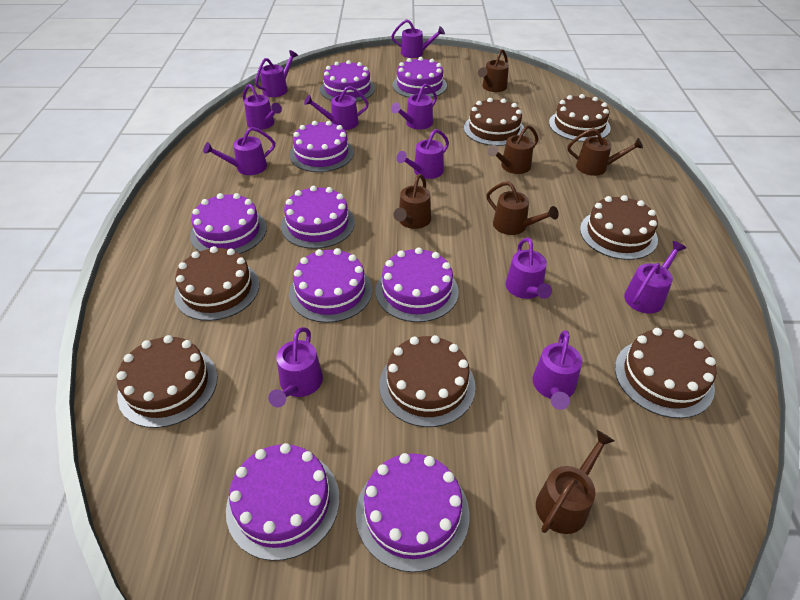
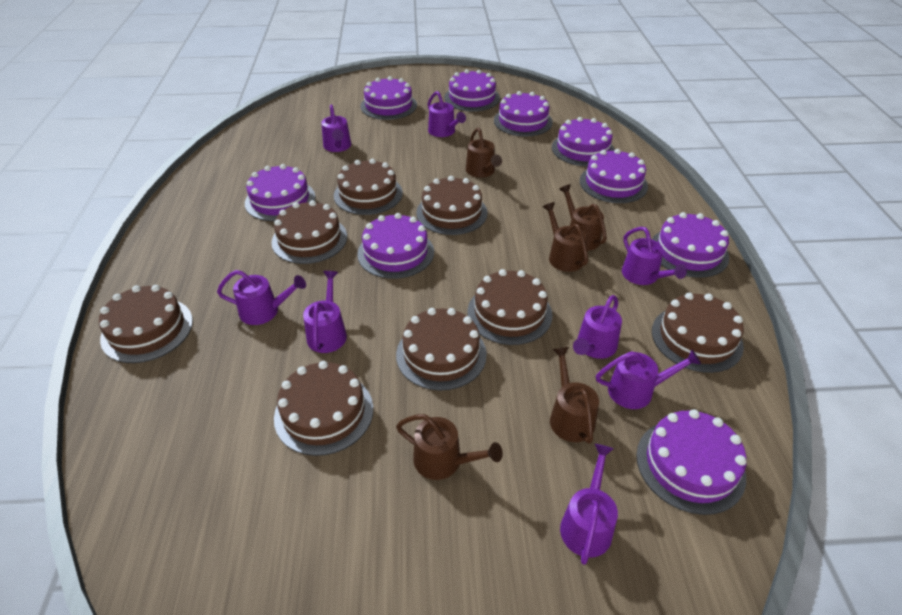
brown cake: 7 -> 8
brown watering can: 6 -> 5
purple watering can: 11 -> 8

